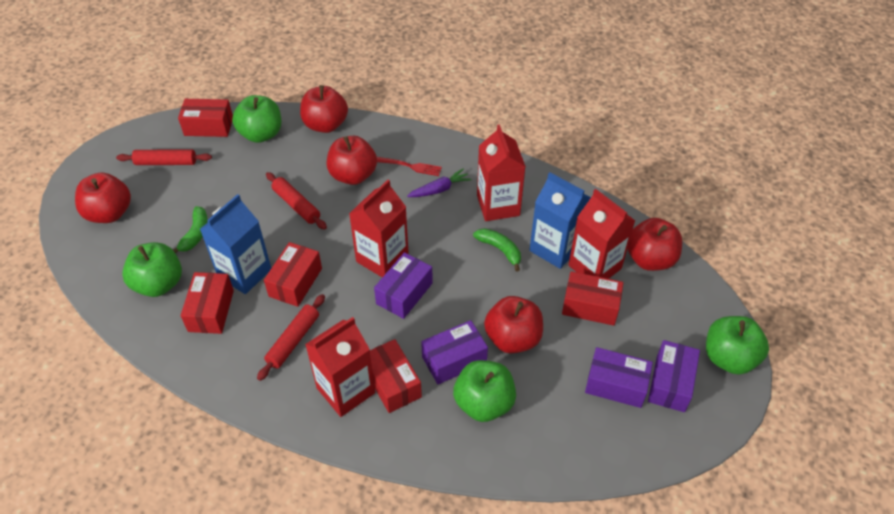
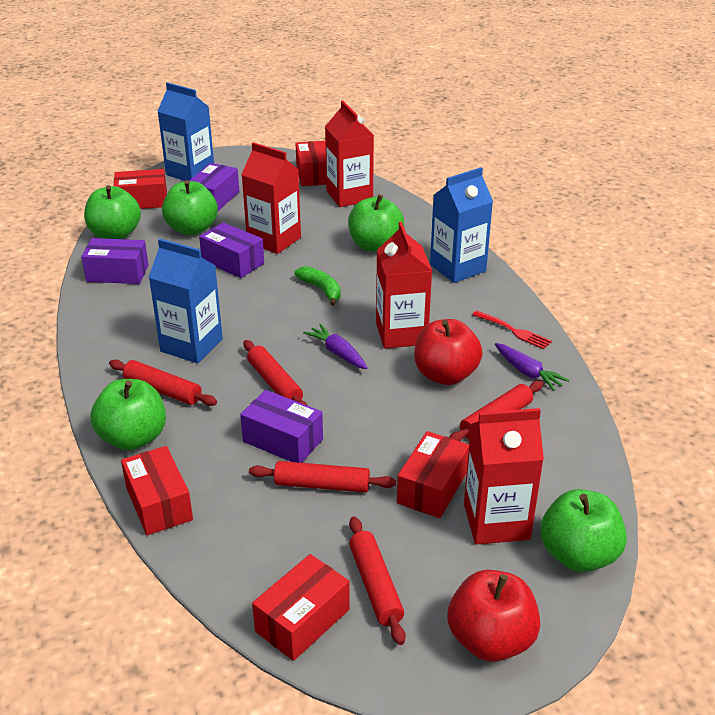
blue carton: 2 -> 3
green apple: 4 -> 5
green banana: 2 -> 1
purple carrot: 1 -> 2
red apple: 5 -> 2
red rolling pin: 3 -> 5

